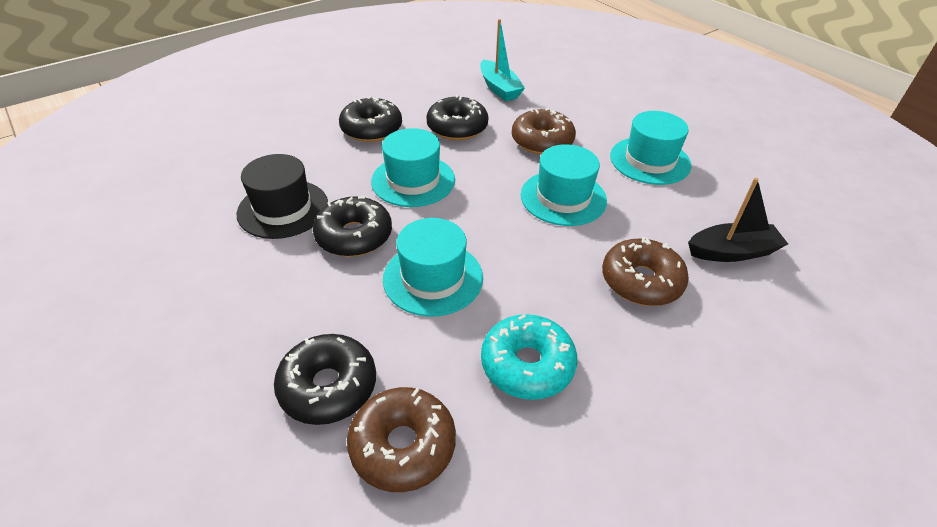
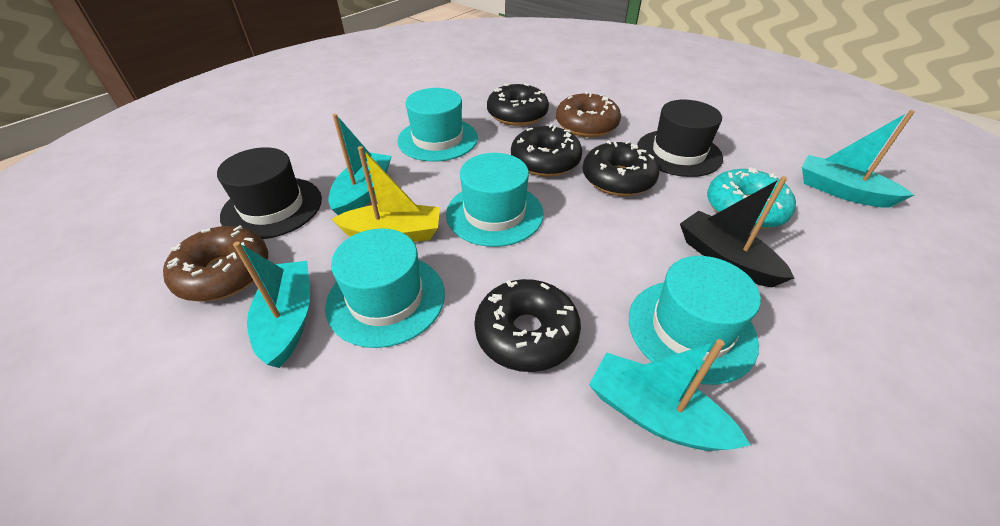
black hat: 1 -> 2
brown donut: 3 -> 2
turquoise boat: 1 -> 4
yellow boat: 0 -> 1

